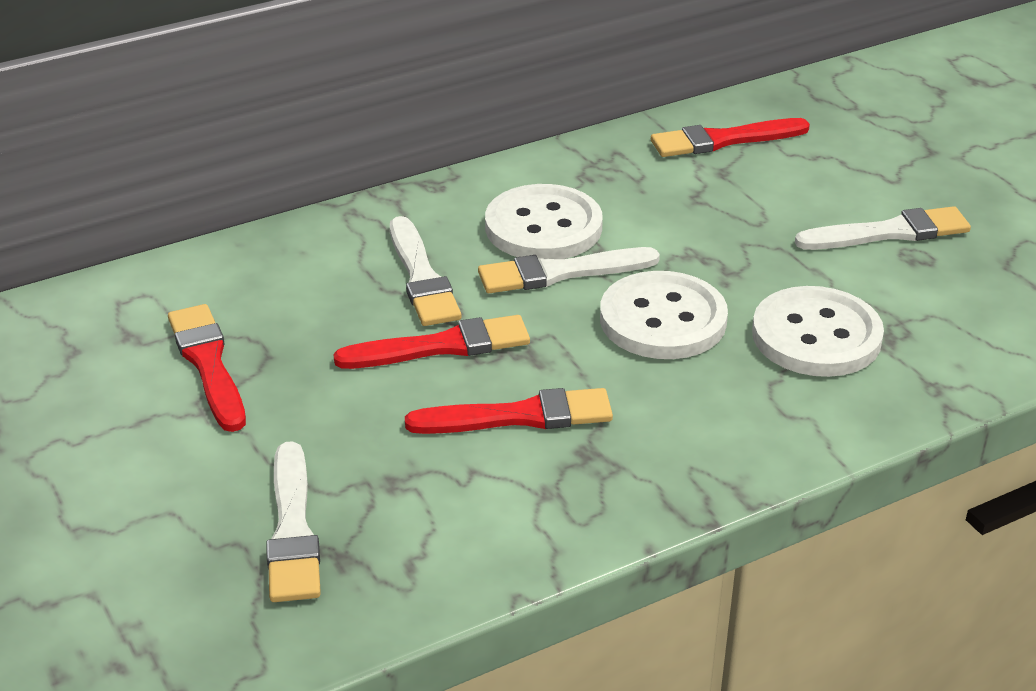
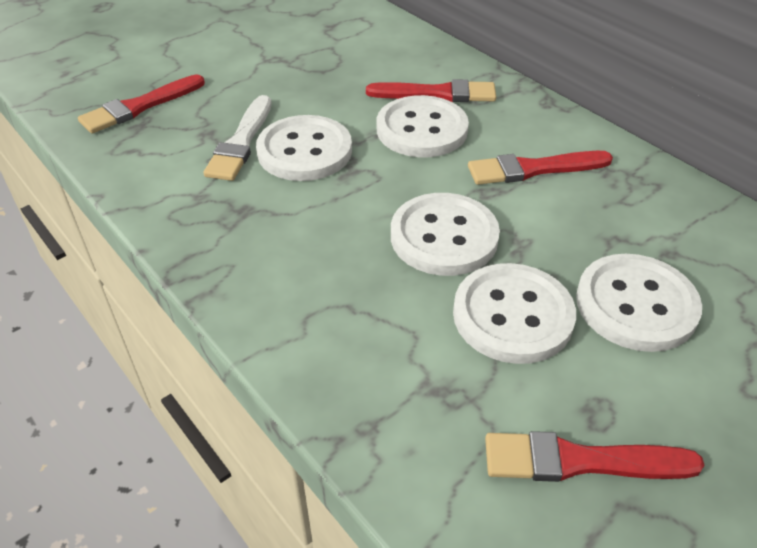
white brush: 4 -> 1
white button: 3 -> 5

